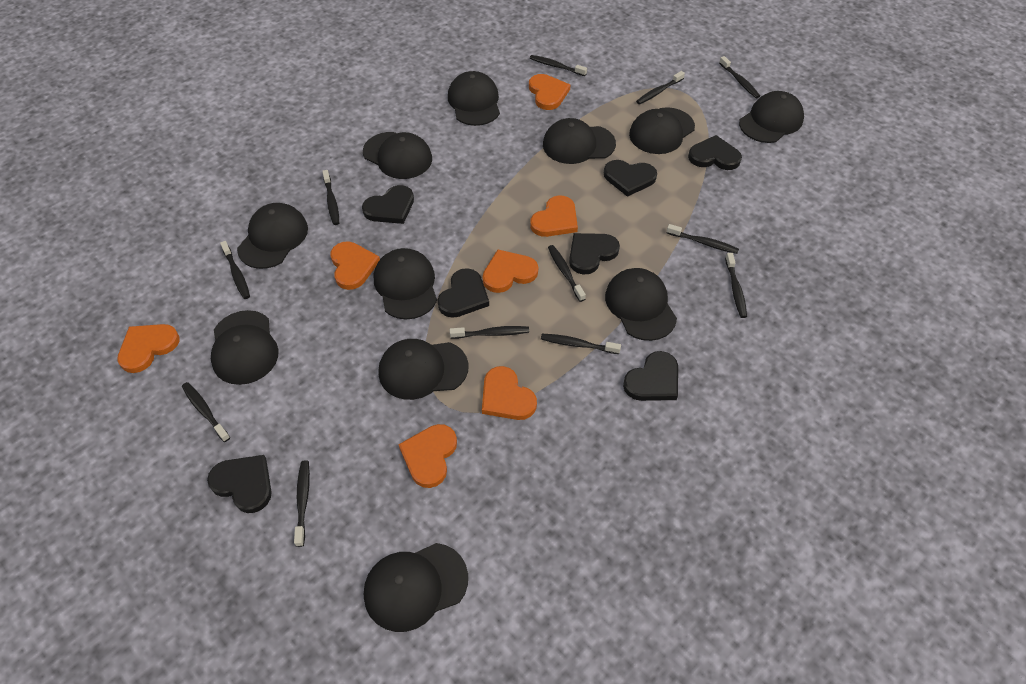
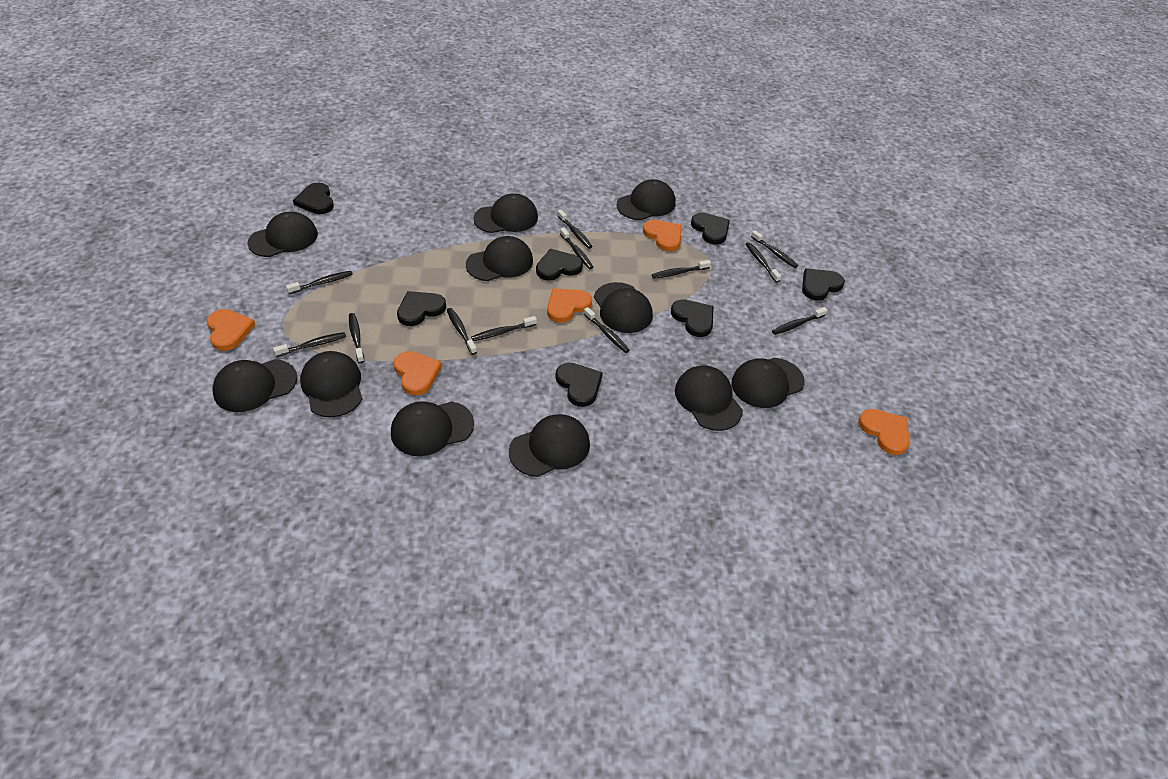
orange heart: 7 -> 5

